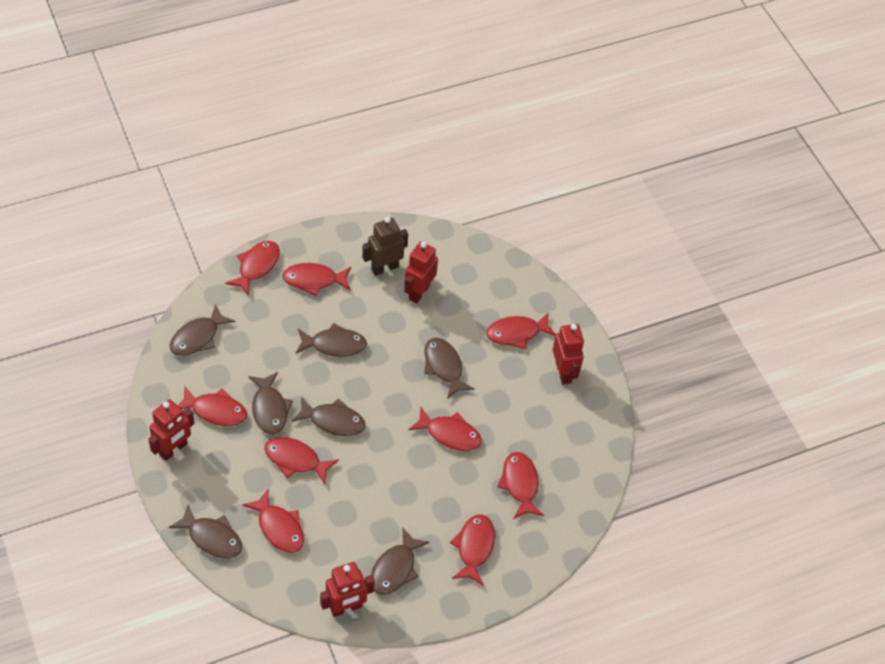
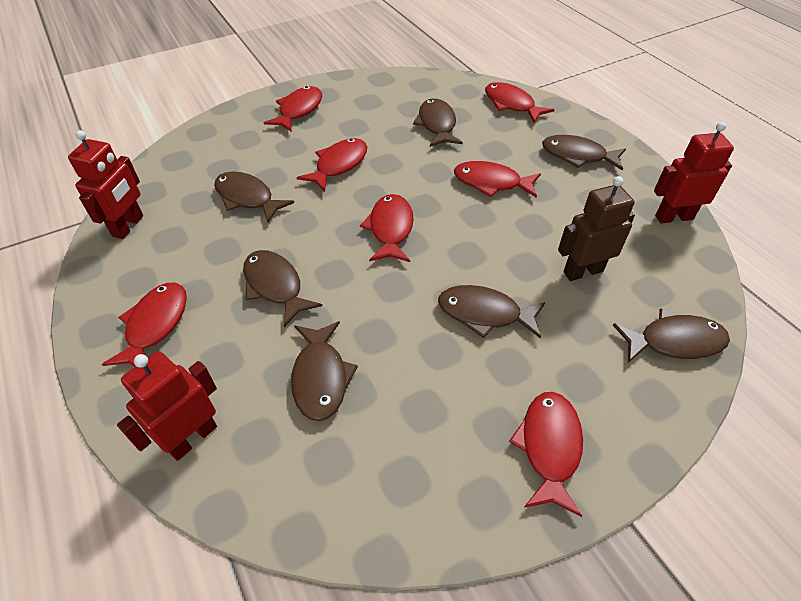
red fish: 9 -> 7
red robot: 4 -> 3

